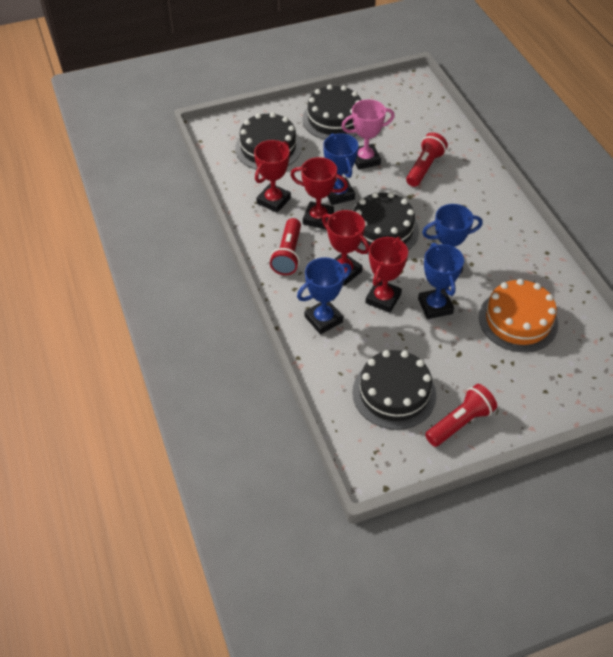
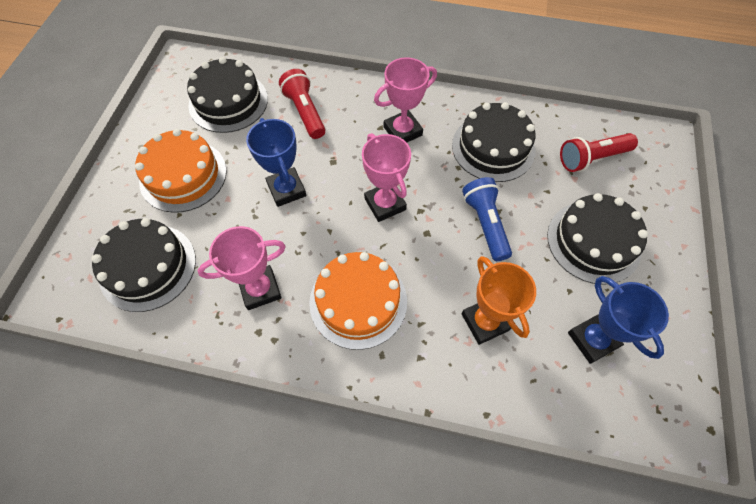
blue flashlight: 0 -> 1
blue trophy: 4 -> 2
orange cake: 1 -> 2
orange trophy: 0 -> 1
pink trophy: 1 -> 3
red flashlight: 3 -> 2
red trophy: 4 -> 0

